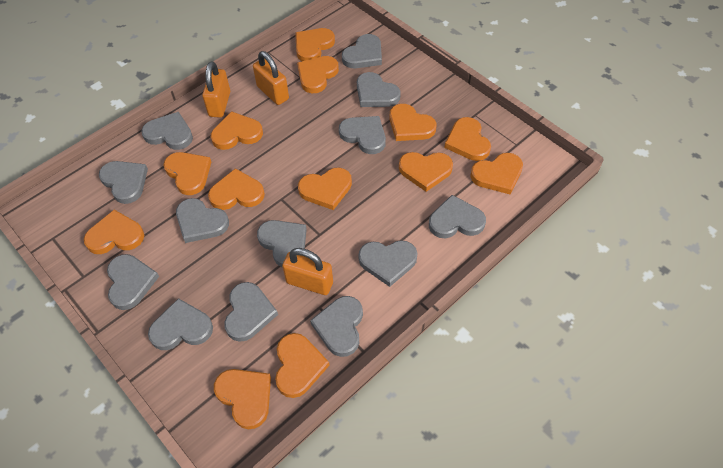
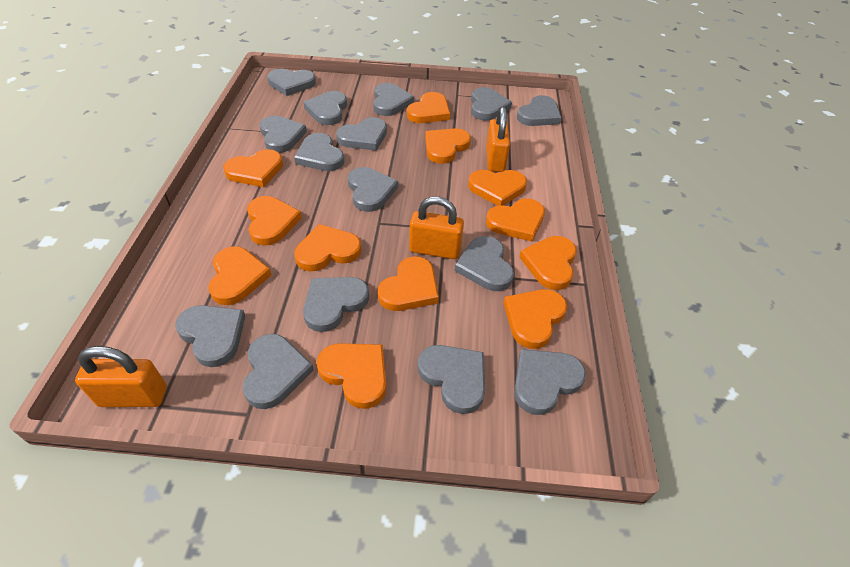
grey heart: 13 -> 15
orange heart: 13 -> 12

